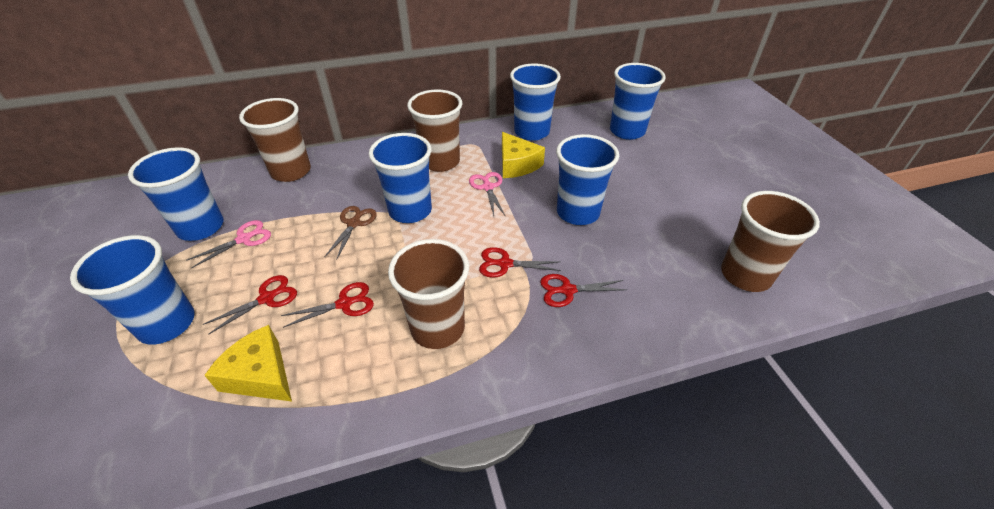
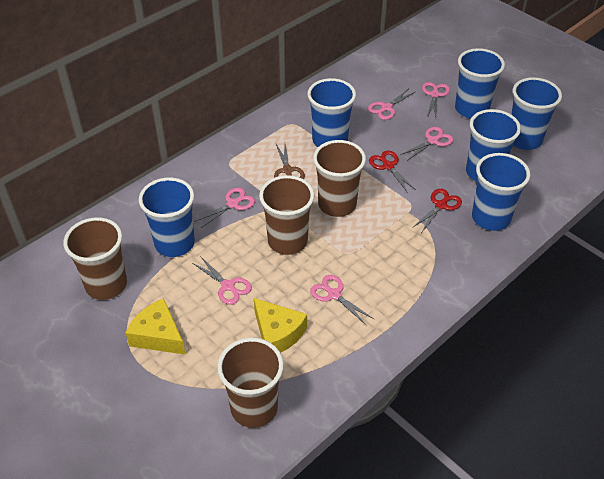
pink scissors: 2 -> 6
red scissors: 4 -> 2

